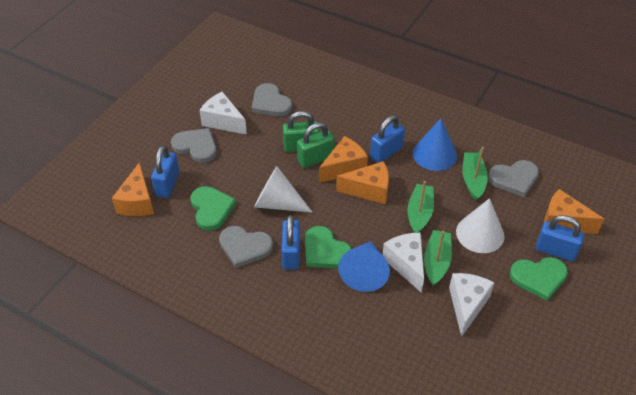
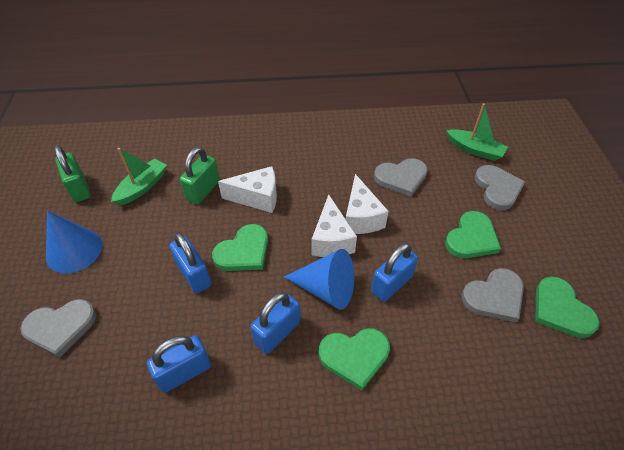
green boat: 3 -> 2
green heart: 3 -> 4
orange cheese: 4 -> 0
white cone: 2 -> 0

